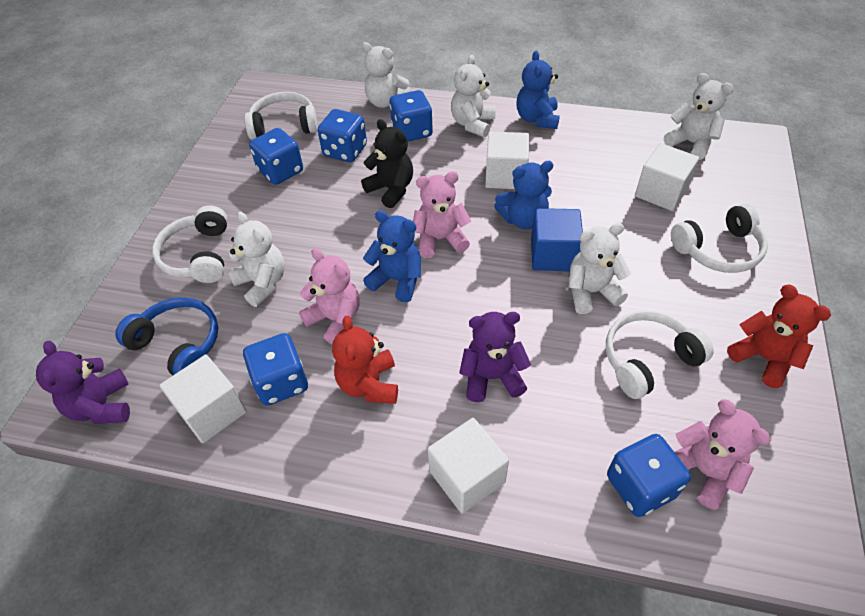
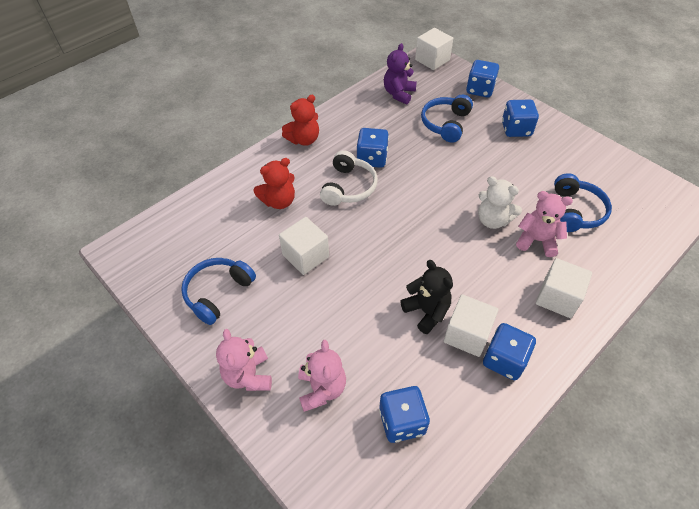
blue cube: 1 -> 0
blue headphones: 1 -> 3
blue teddy bear: 3 -> 0
purple teddy bear: 2 -> 1
white headphones: 4 -> 1
white teddy bear: 5 -> 1

